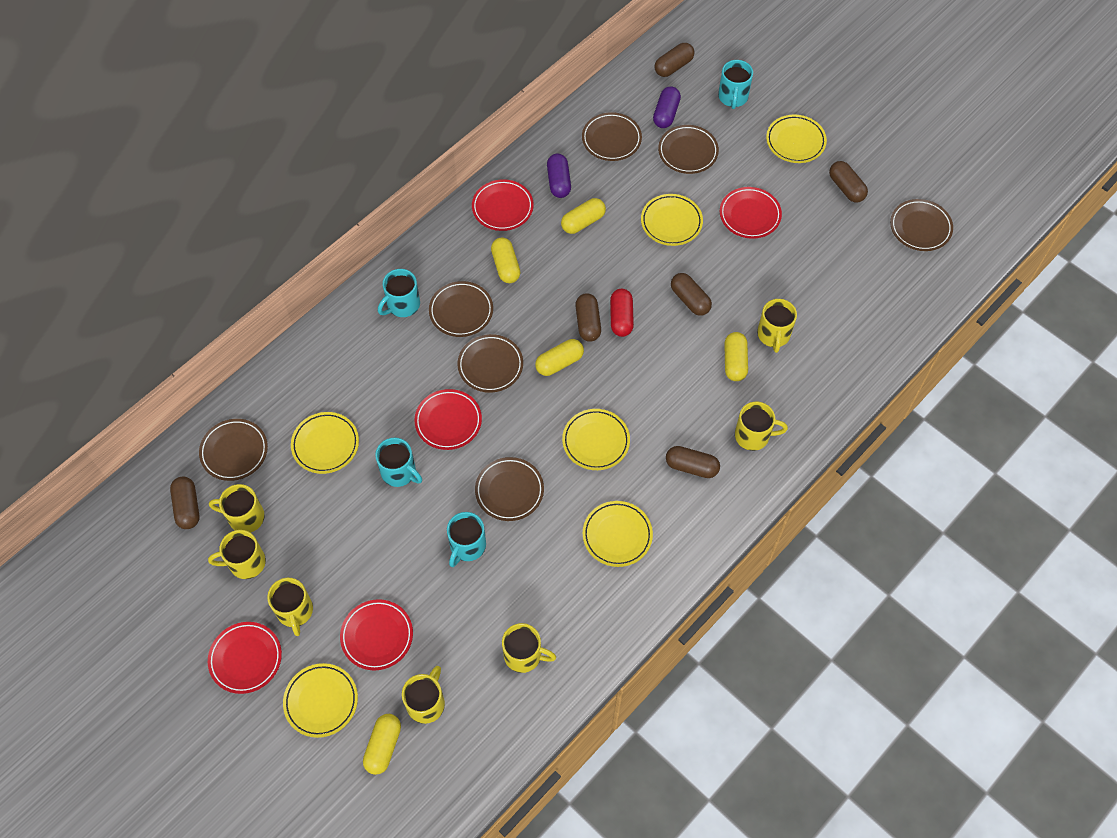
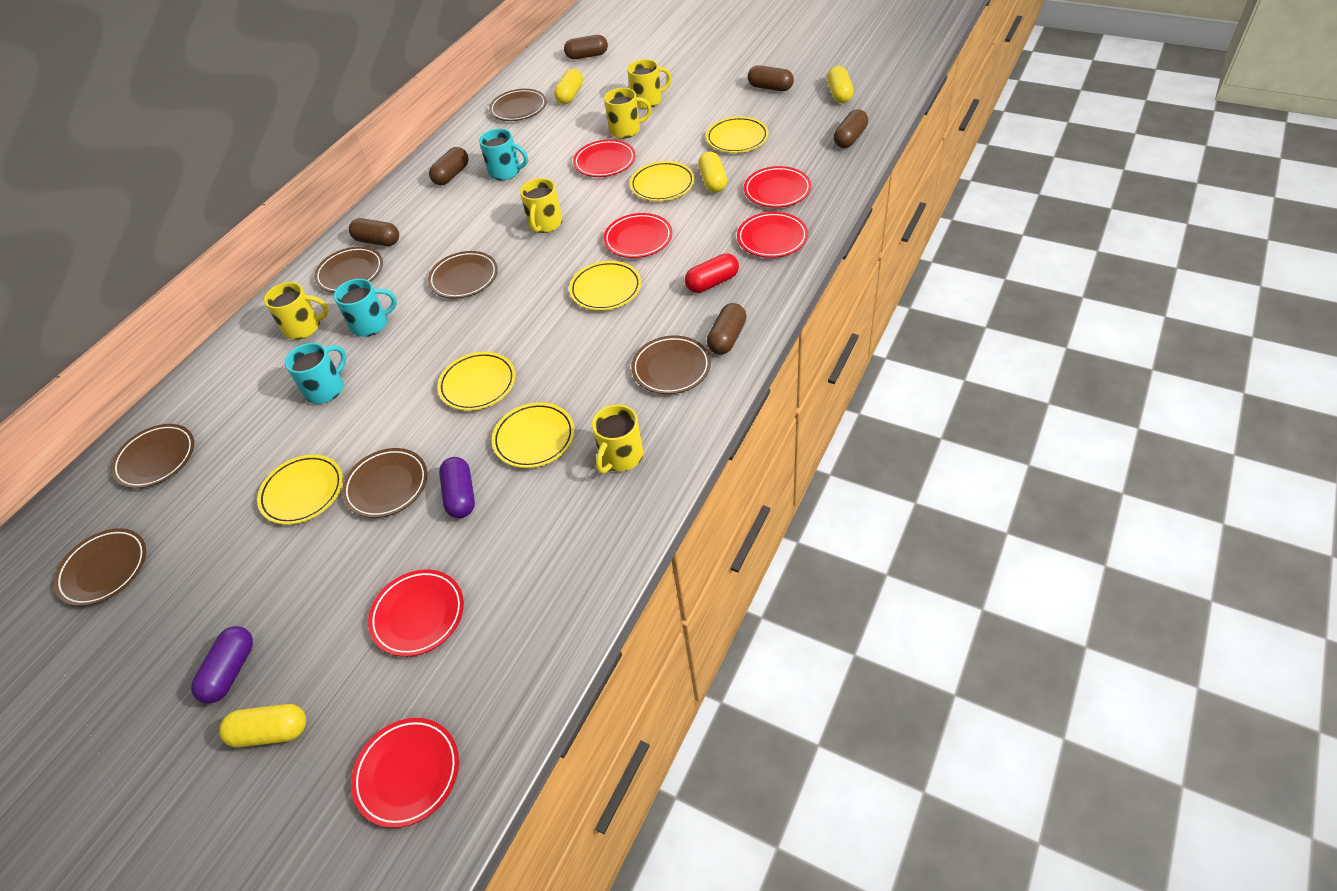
red plate: 5 -> 6
turquoise mug: 4 -> 3
yellow capsule: 5 -> 4
yellow mug: 7 -> 5

